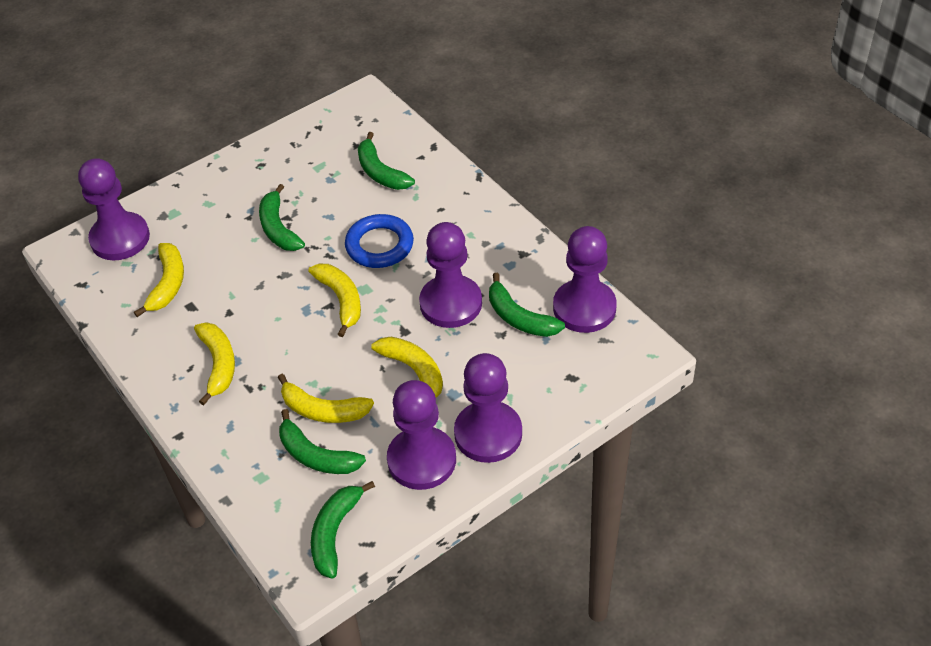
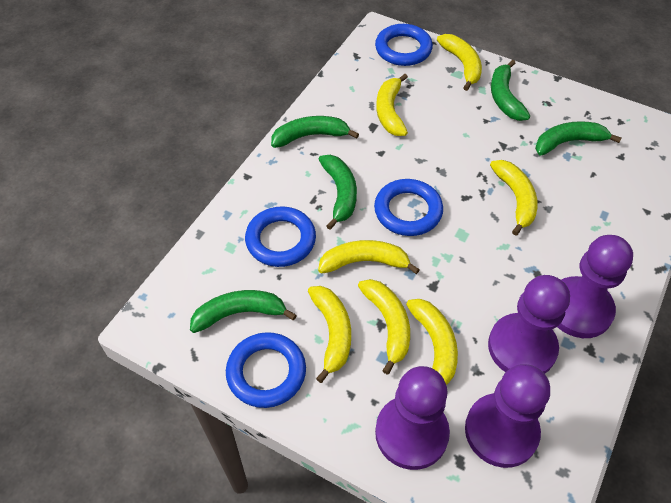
blue ring: 1 -> 4
purple pawn: 5 -> 4
yellow banana: 5 -> 7

